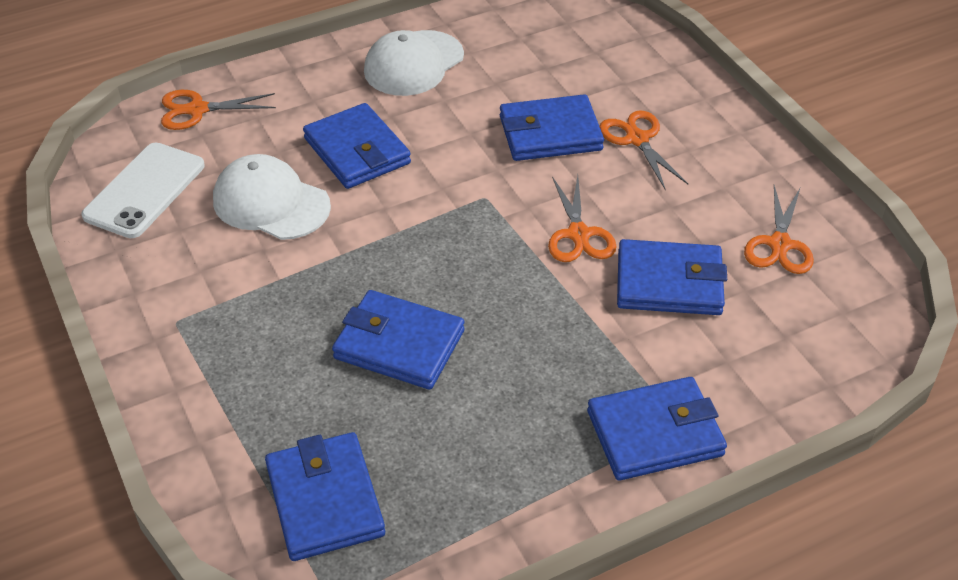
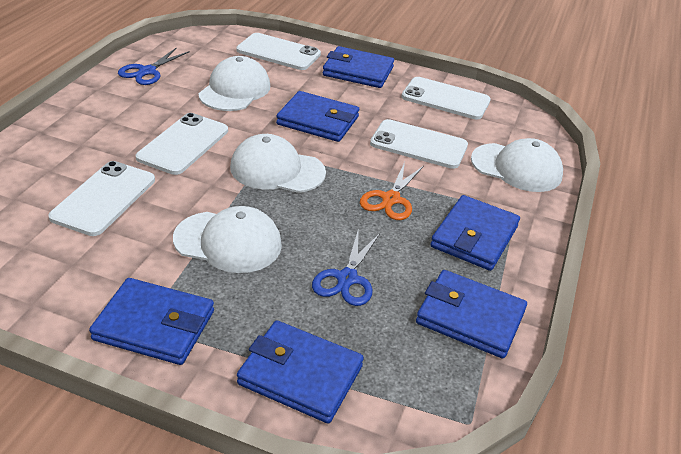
blue scissors: 0 -> 2
orange scissors: 4 -> 1
white cap: 2 -> 4
white phone: 1 -> 5

